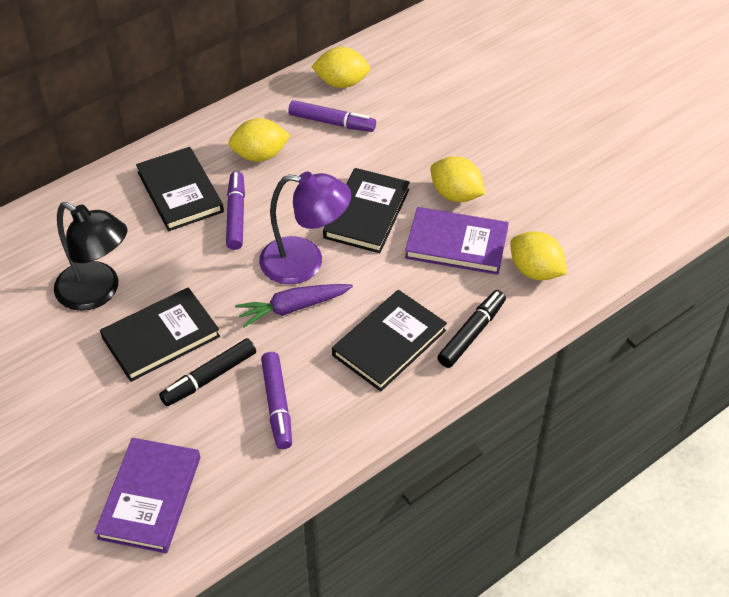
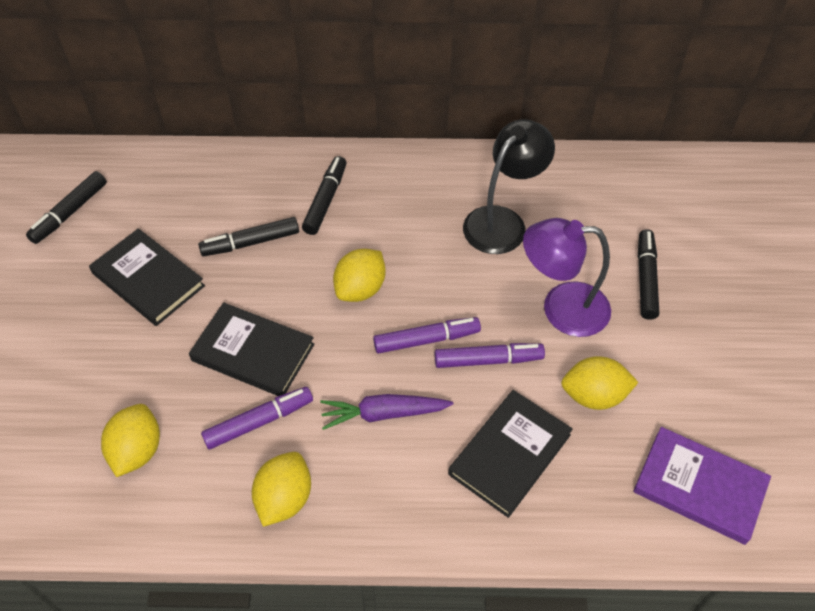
black book: 4 -> 3
black marker: 2 -> 4
purple book: 2 -> 1

